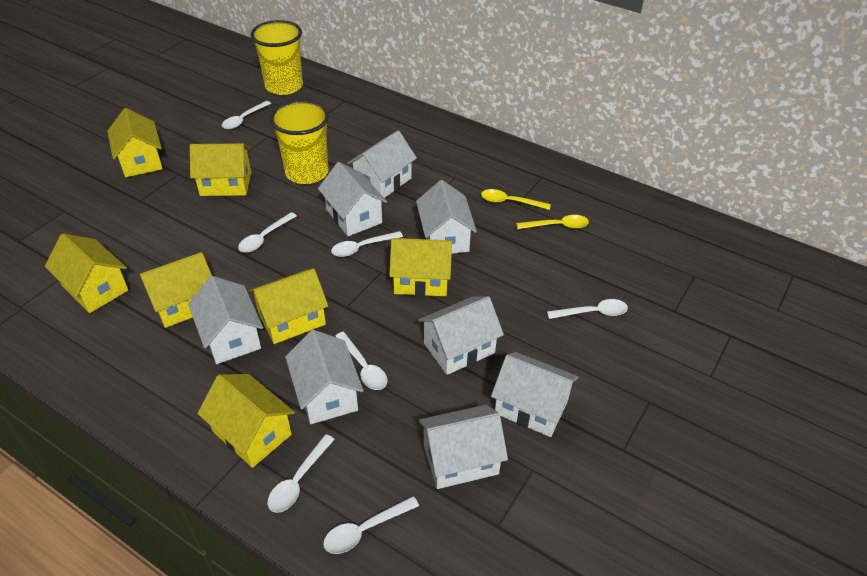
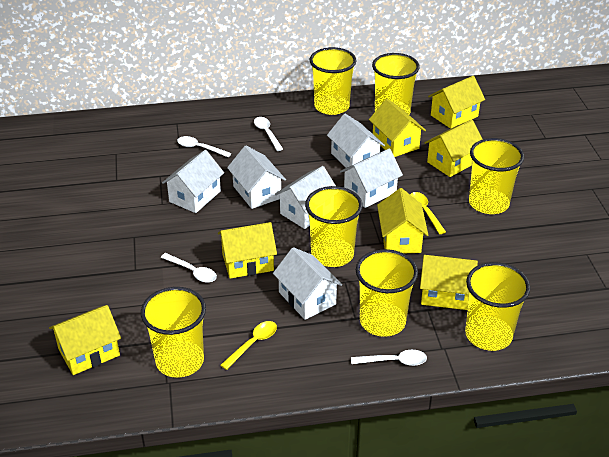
white house: 8 -> 6
white spoon: 7 -> 4
yellow cup: 2 -> 7

